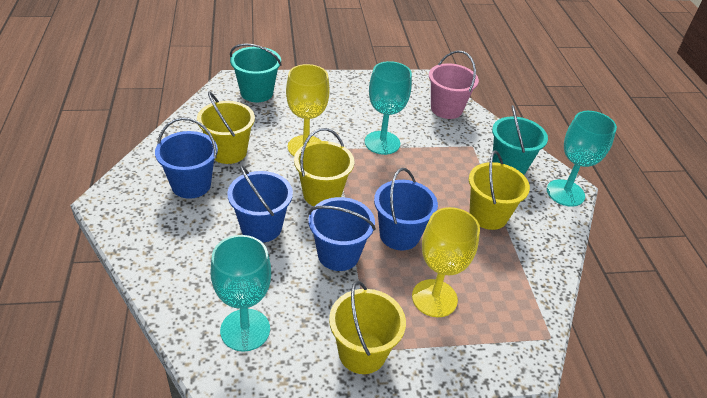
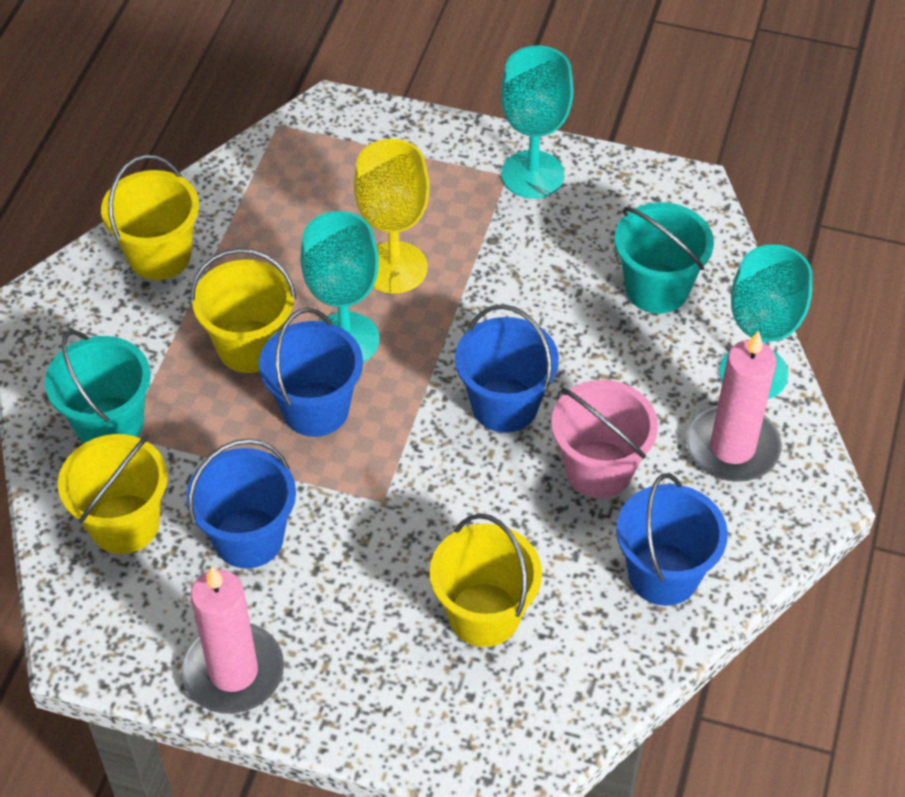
pink candle: 0 -> 2
yellow goblet: 2 -> 1

